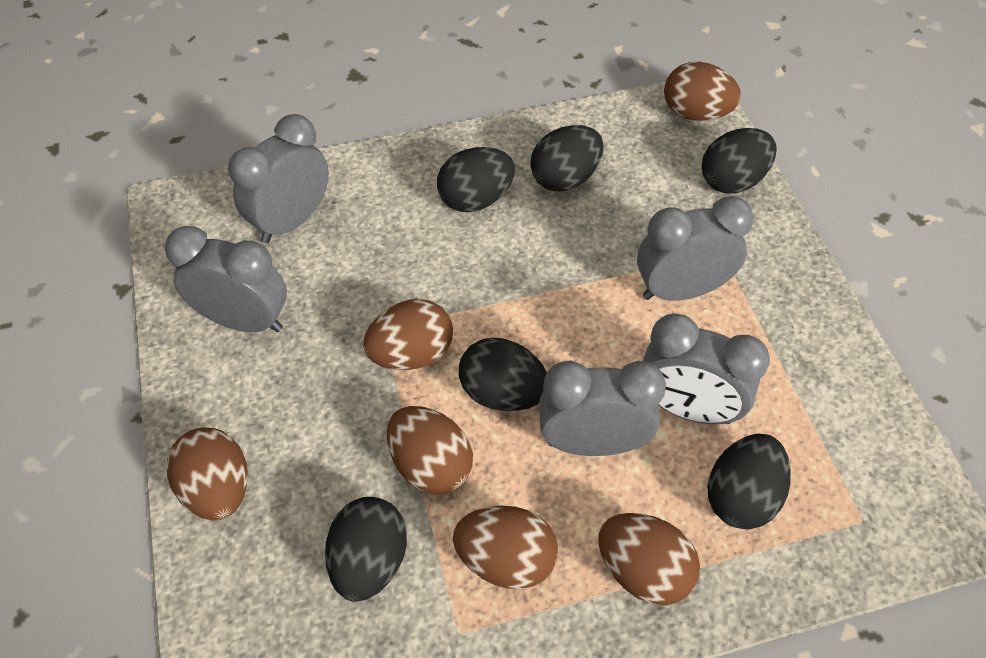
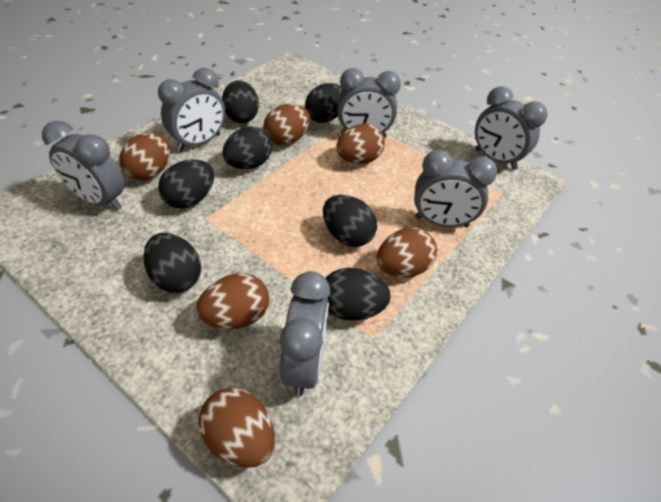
black egg: 6 -> 7
grey clock: 5 -> 6

